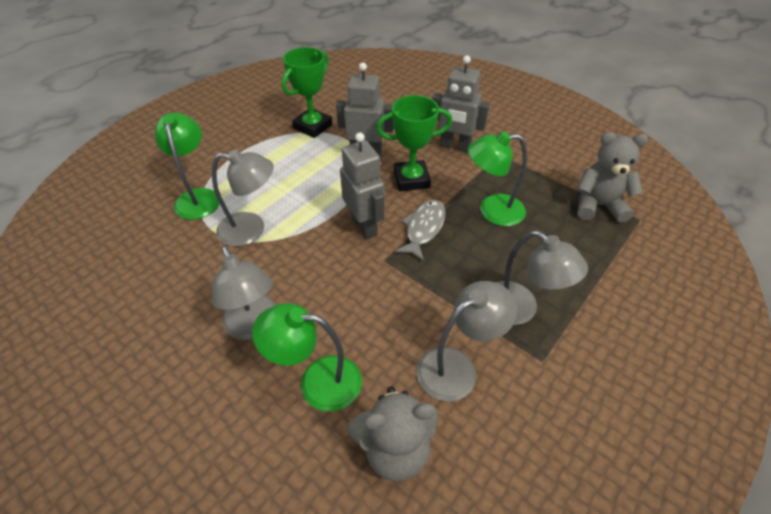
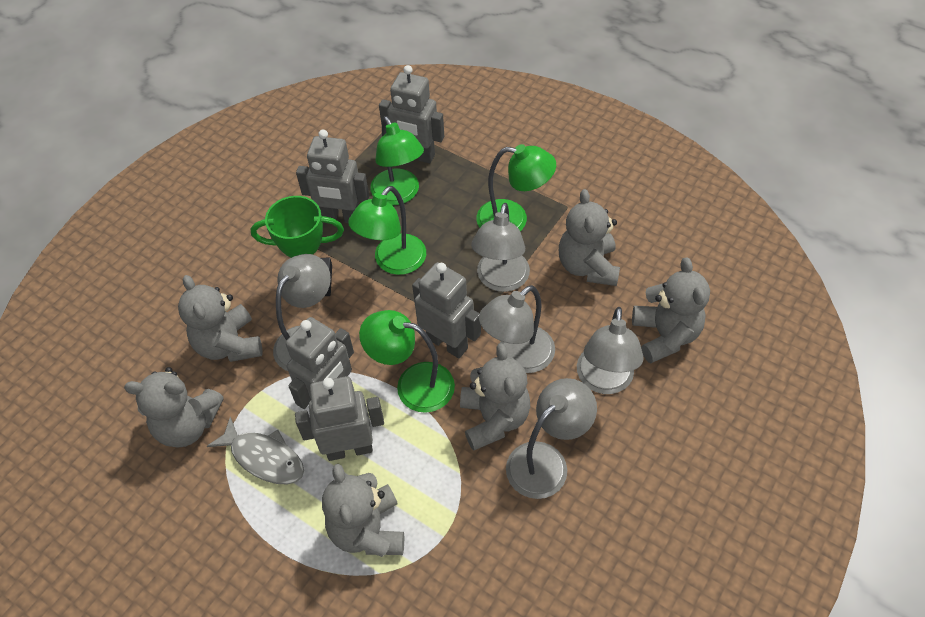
green lamp: 3 -> 4
green trophy: 2 -> 1
grey lamp: 4 -> 5
grey robot: 3 -> 5
grey teddy bear: 2 -> 6

